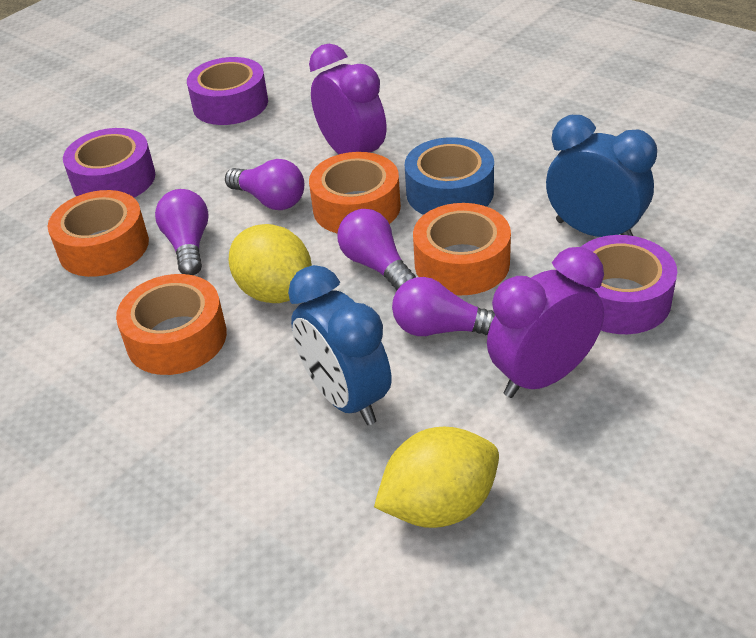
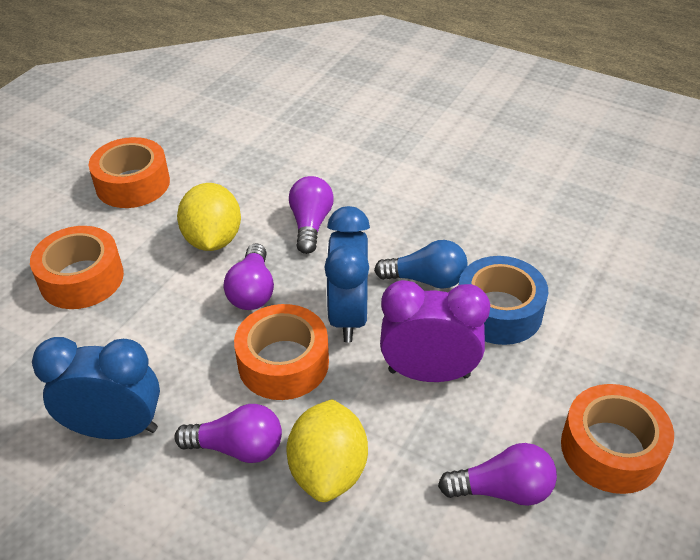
blue light bulb: 0 -> 1
purple clock: 2 -> 1
purple tape: 3 -> 0

